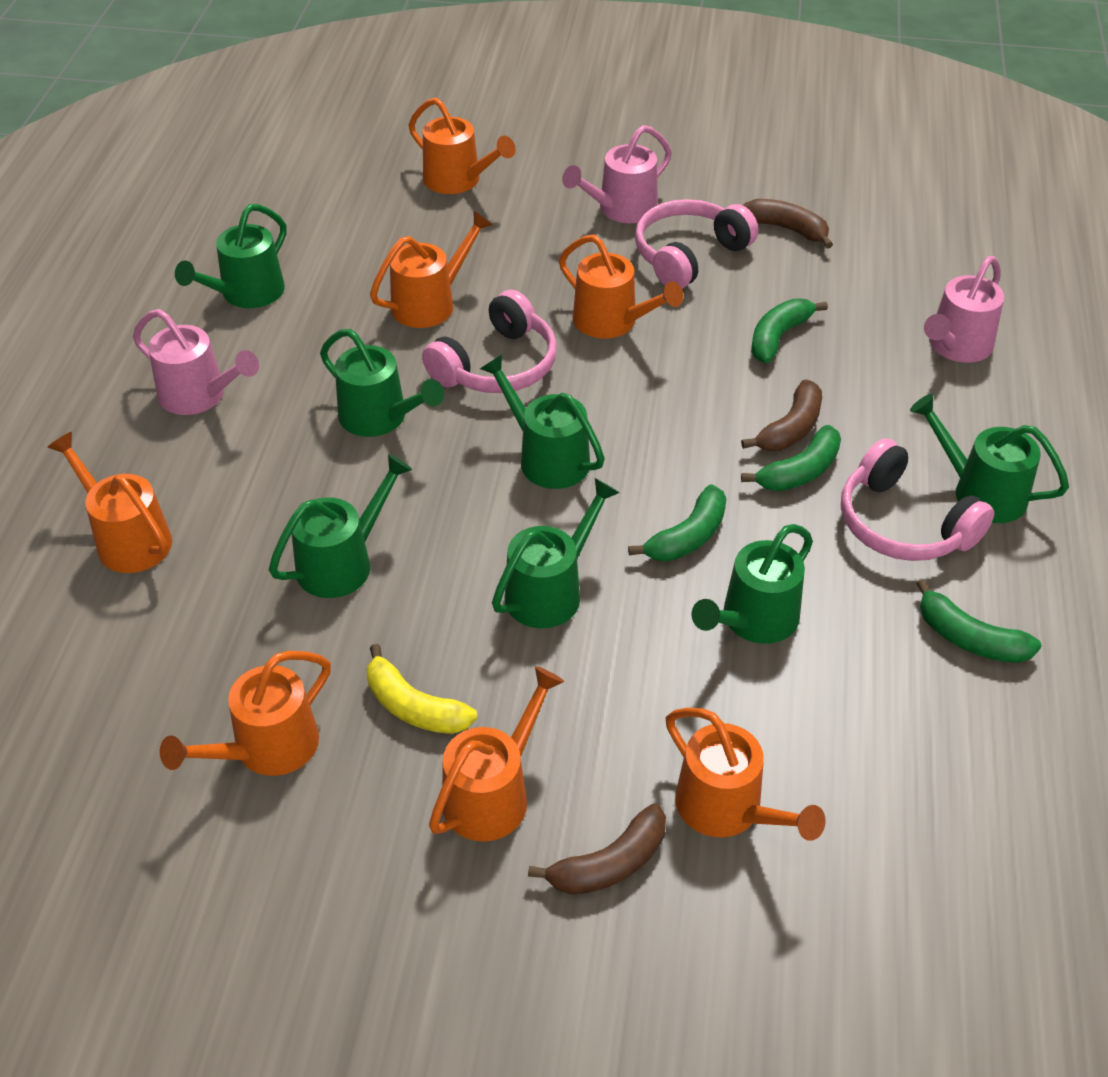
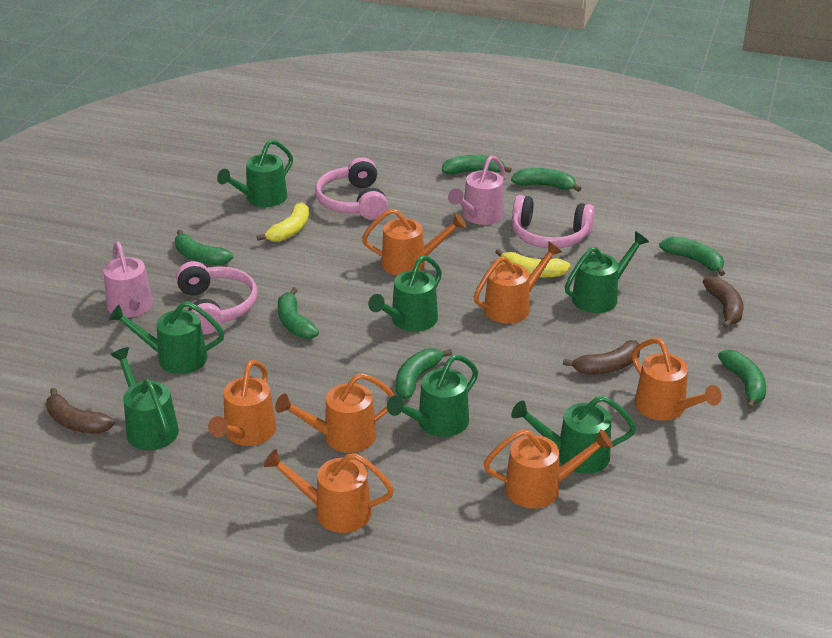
green banana: 4 -> 7
pink watering can: 3 -> 2
yellow banana: 1 -> 2

